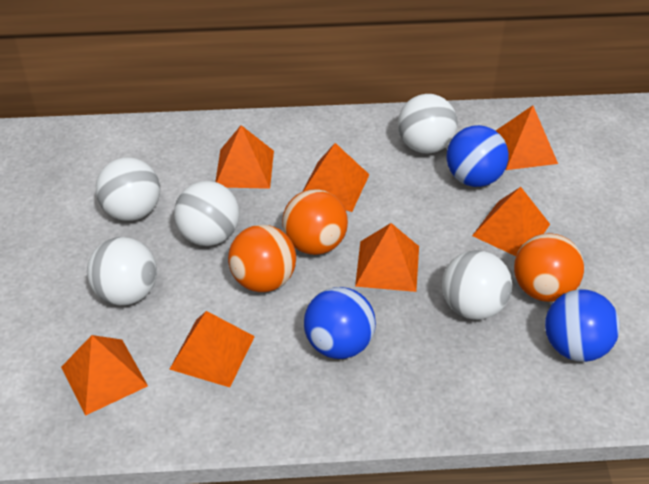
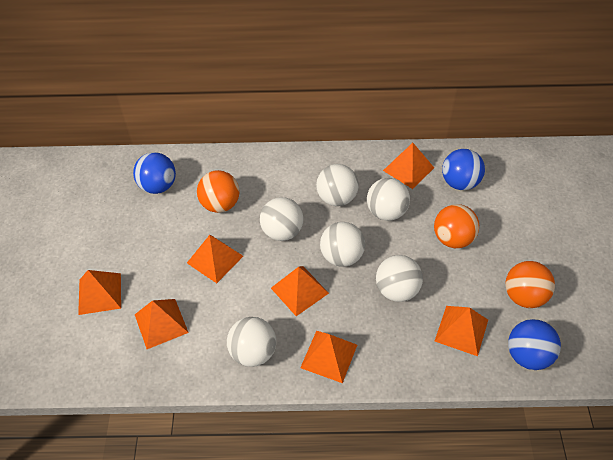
white ball: 5 -> 6

